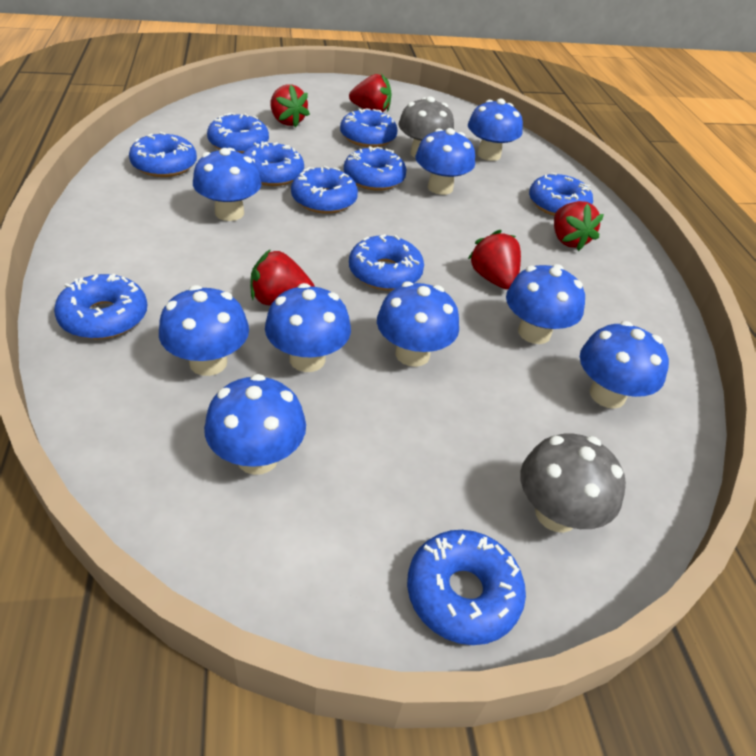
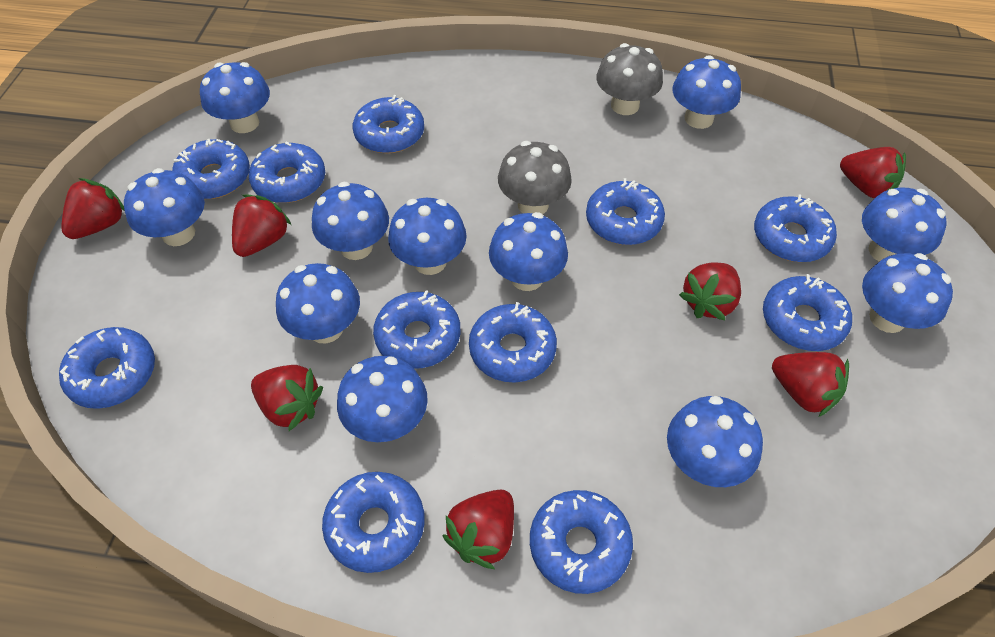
blue donut: 10 -> 11
blue mushroom: 9 -> 11
red strawberry: 5 -> 7

